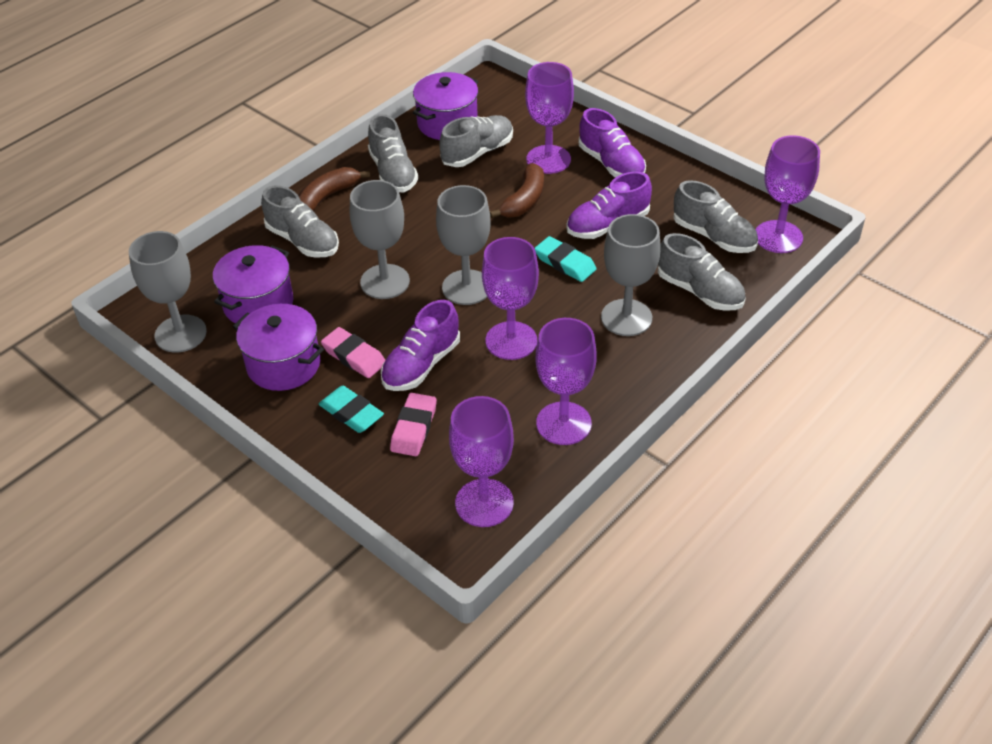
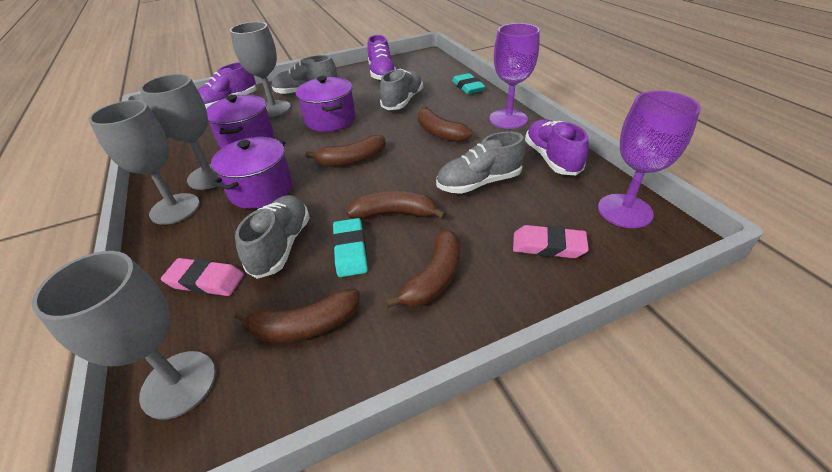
brown banana: 2 -> 5
grey shoe: 5 -> 4
purple goblet: 5 -> 2

